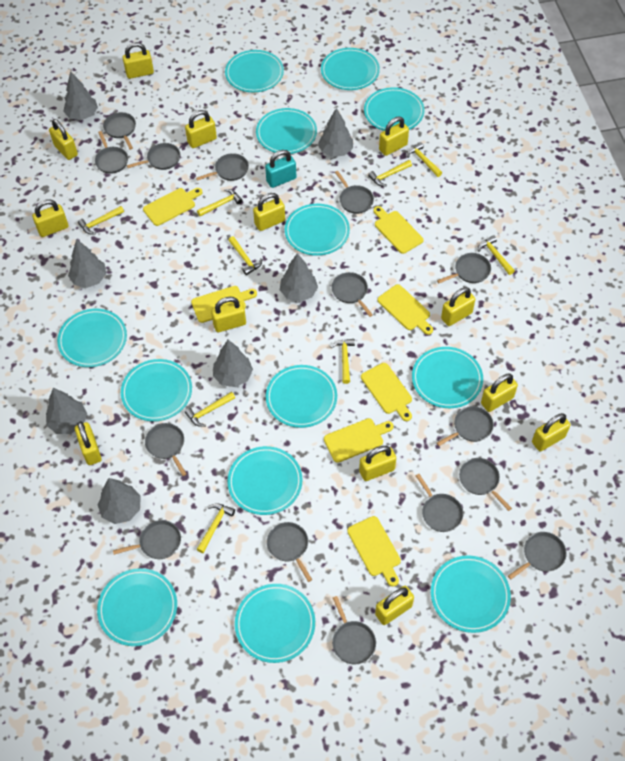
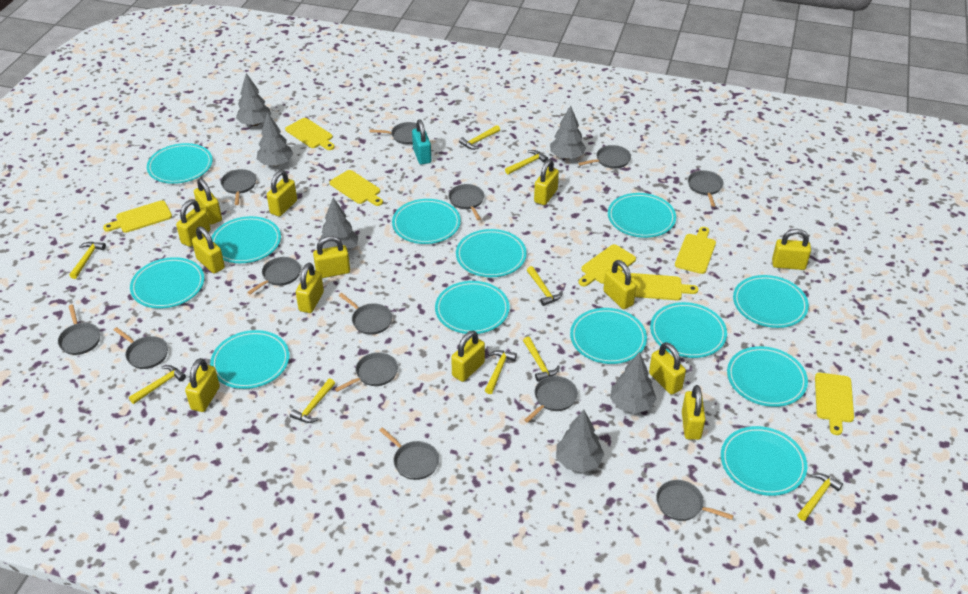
grey pan: 15 -> 13
grey tree: 7 -> 6

